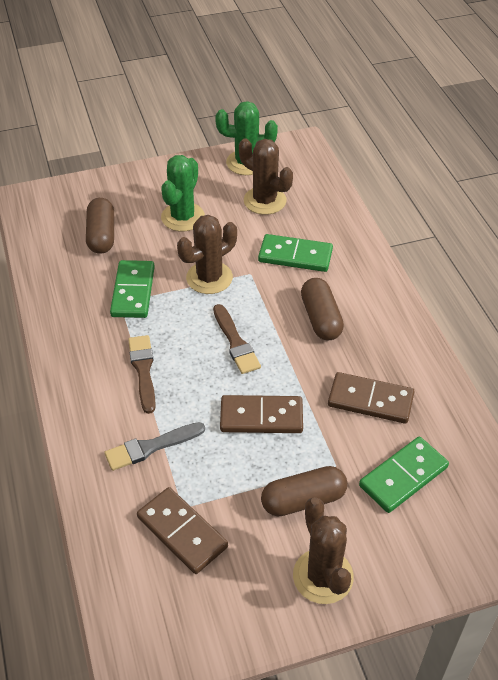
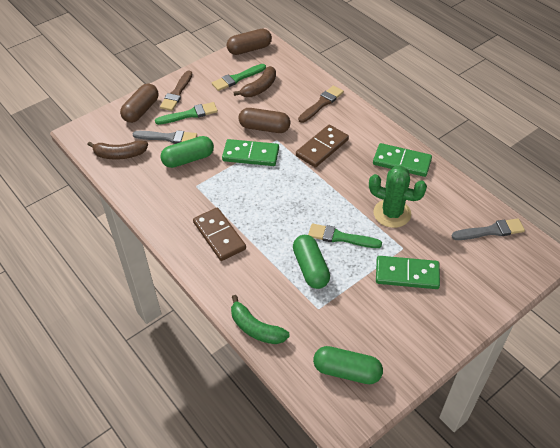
brown banana: 0 -> 2
brown cactus: 3 -> 0
brown domino: 3 -> 2
green banana: 0 -> 1
green brush: 0 -> 3
green cactus: 2 -> 1
green capsule: 0 -> 3
grey brush: 1 -> 2

